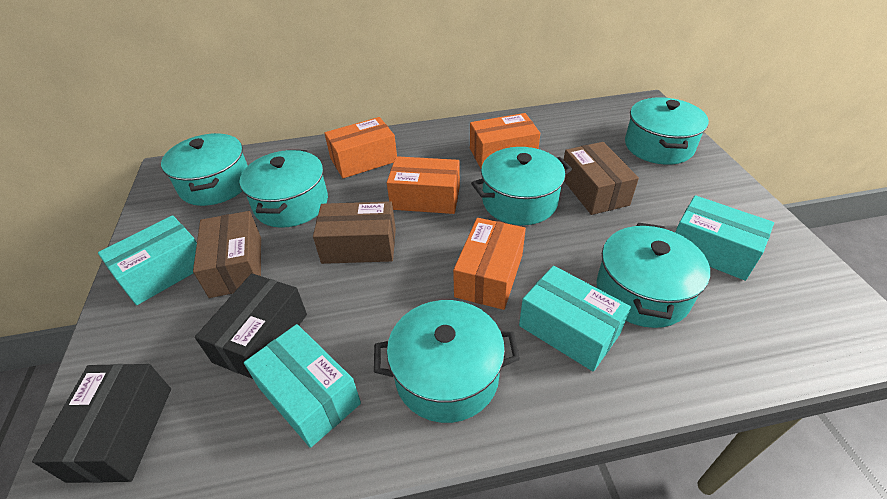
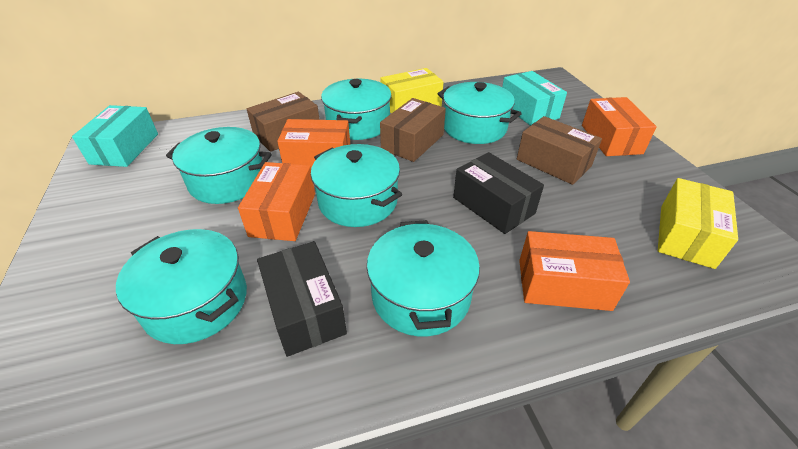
turquoise box: 4 -> 2
yellow box: 0 -> 2

